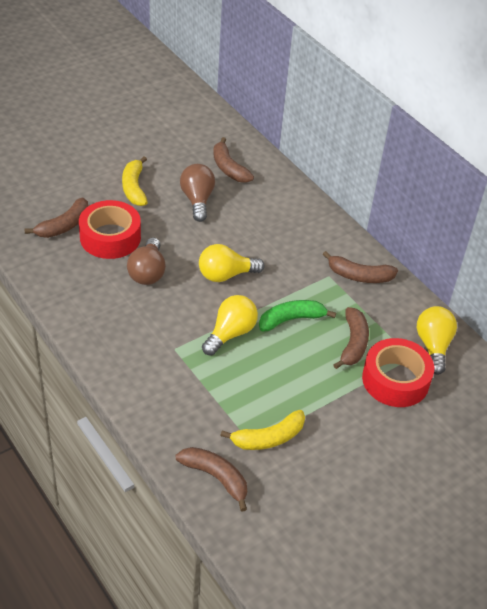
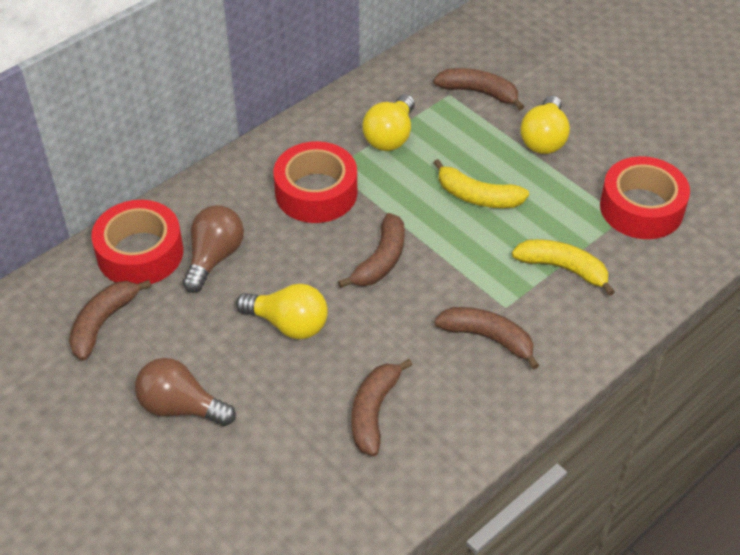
green banana: 1 -> 0
red tape: 2 -> 3

